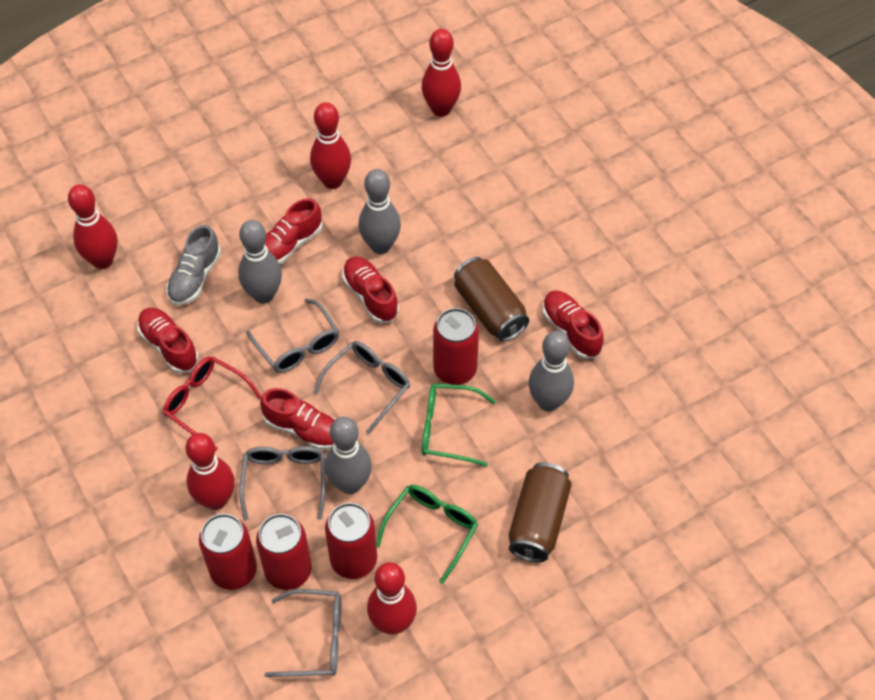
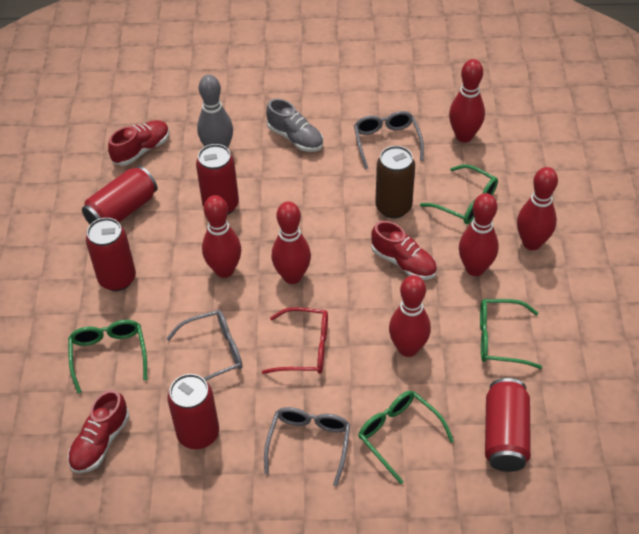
brown can: 2 -> 1
green glasses: 2 -> 4
grey bowling pin: 4 -> 1
grey glasses: 4 -> 3
red bowling pin: 5 -> 6
red can: 4 -> 5
red shoe: 5 -> 3

